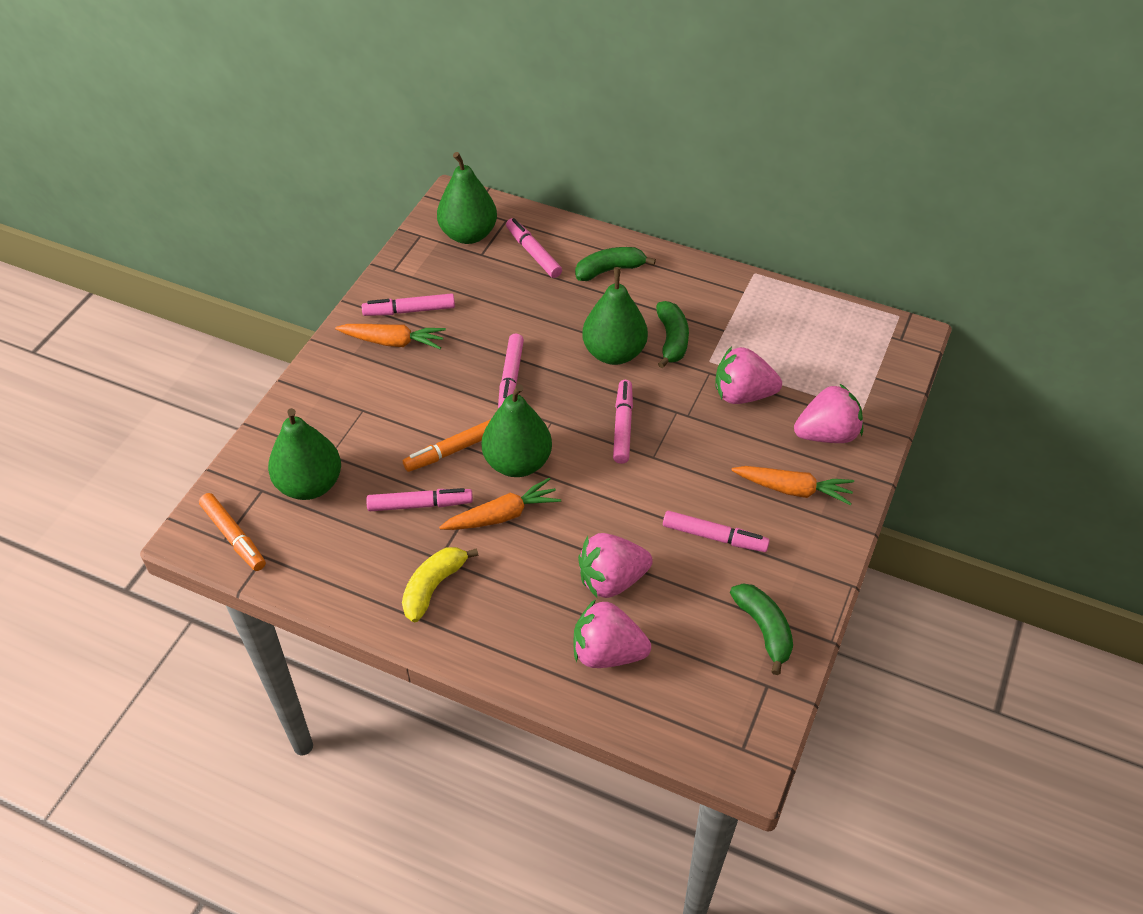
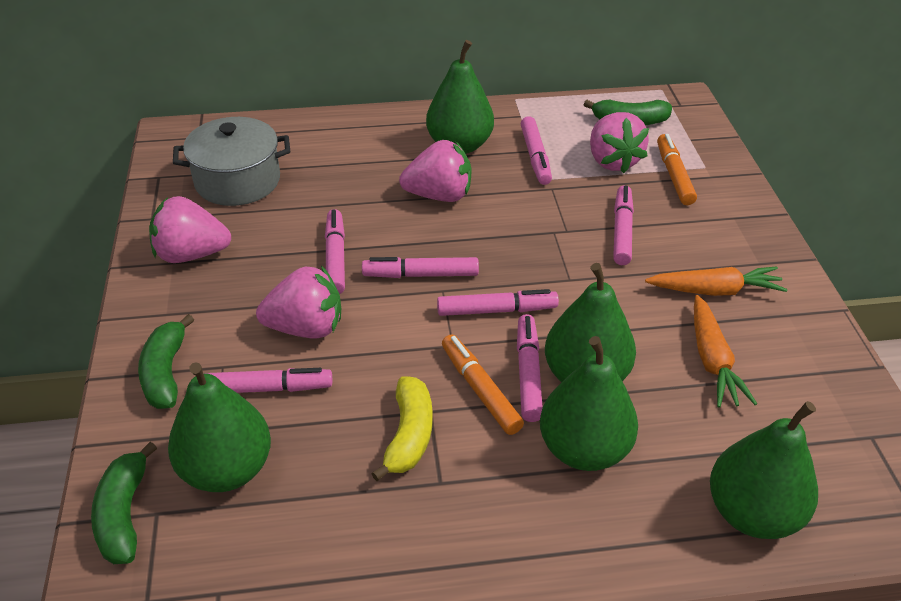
green pear: 4 -> 5
grey pot: 0 -> 1
orange carrot: 3 -> 2
pink marker: 6 -> 7

